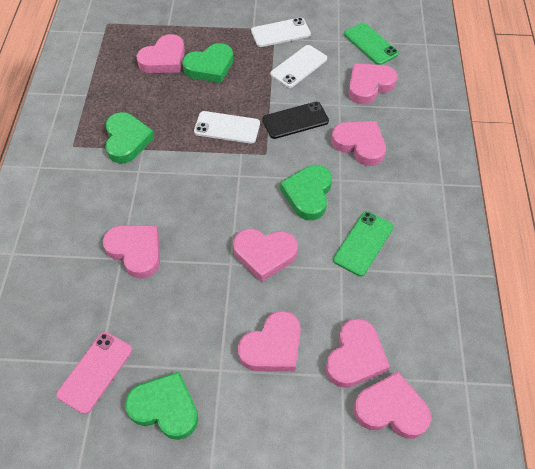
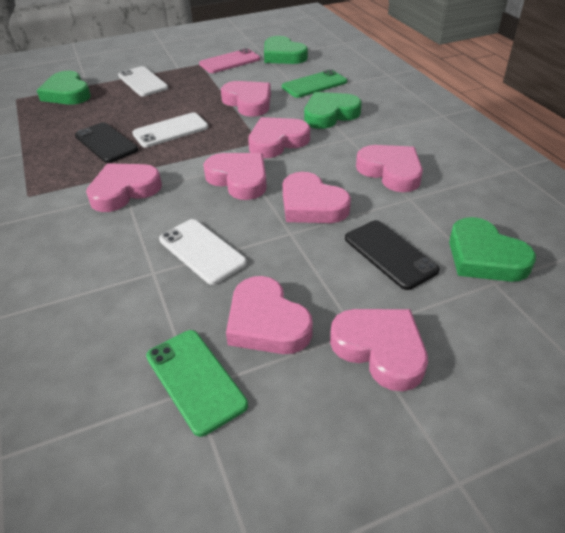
black phone: 1 -> 2

